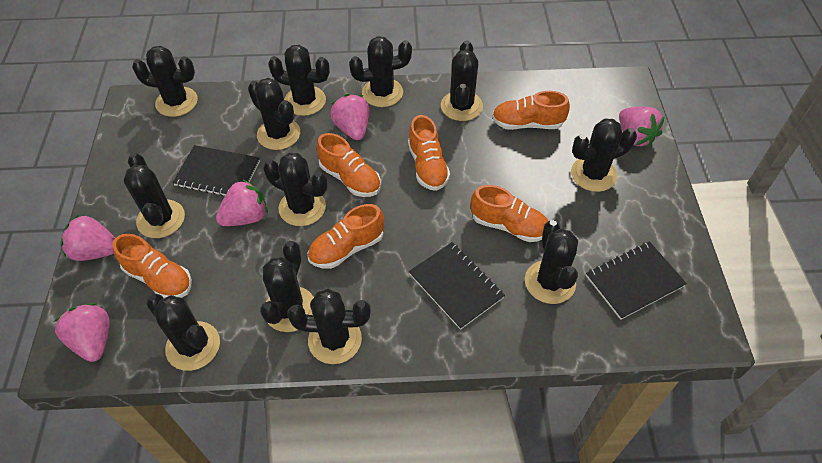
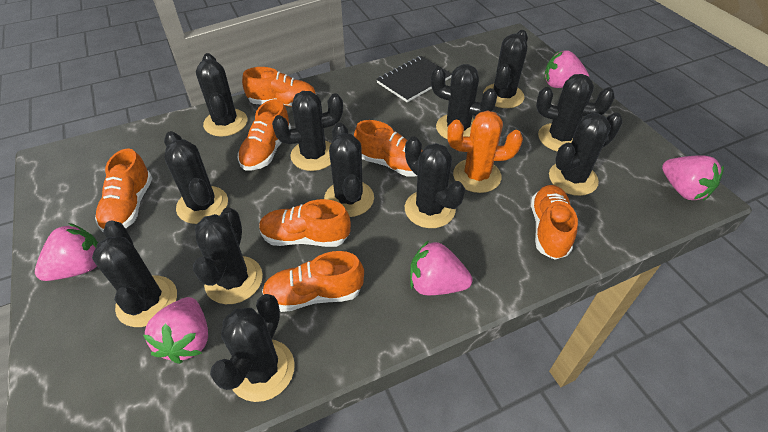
black notebook: 3 -> 1
orange cactus: 0 -> 1
orange shoe: 6 -> 7

